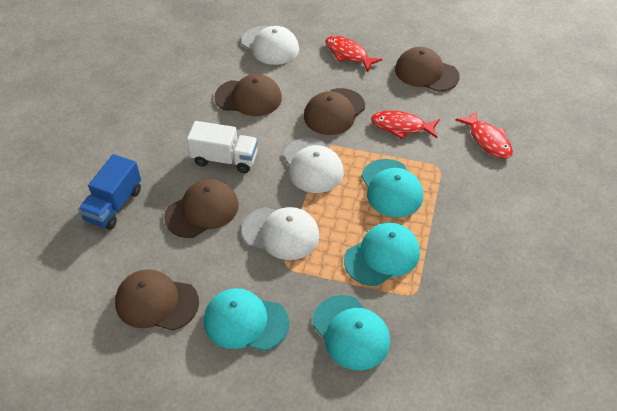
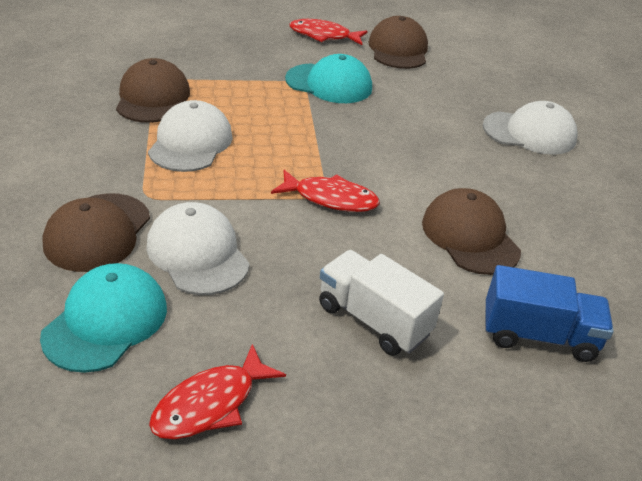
brown cap: 5 -> 4
turquoise cap: 4 -> 2

